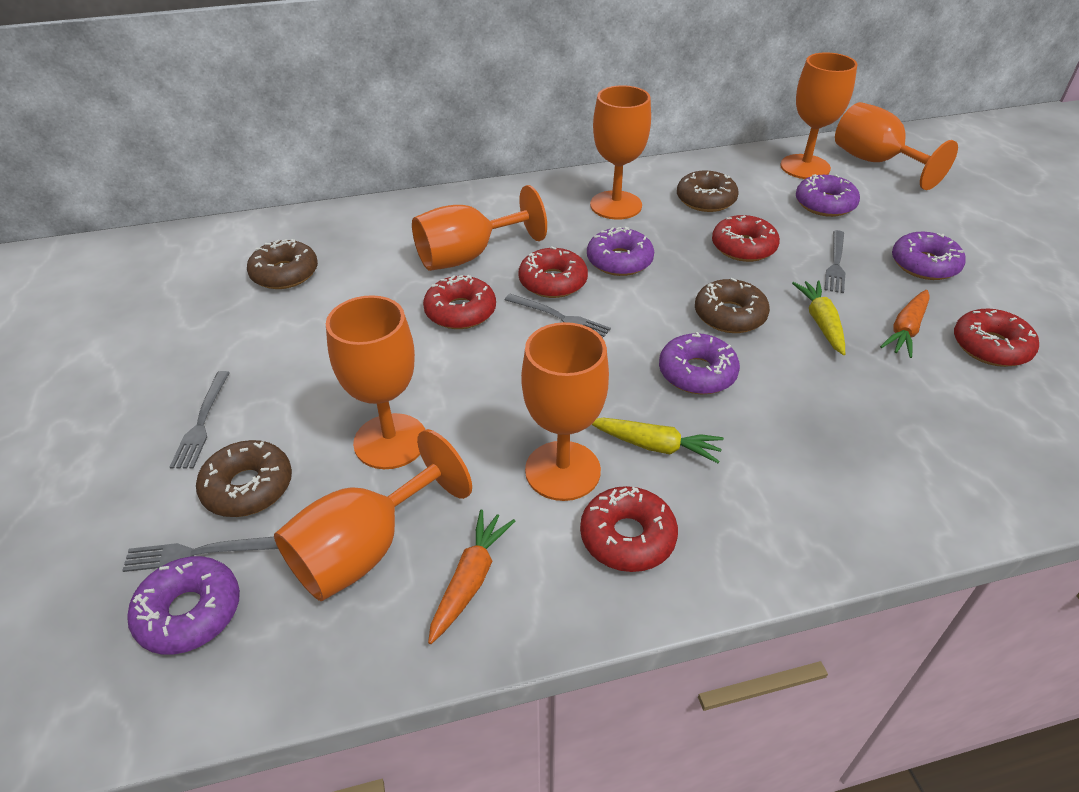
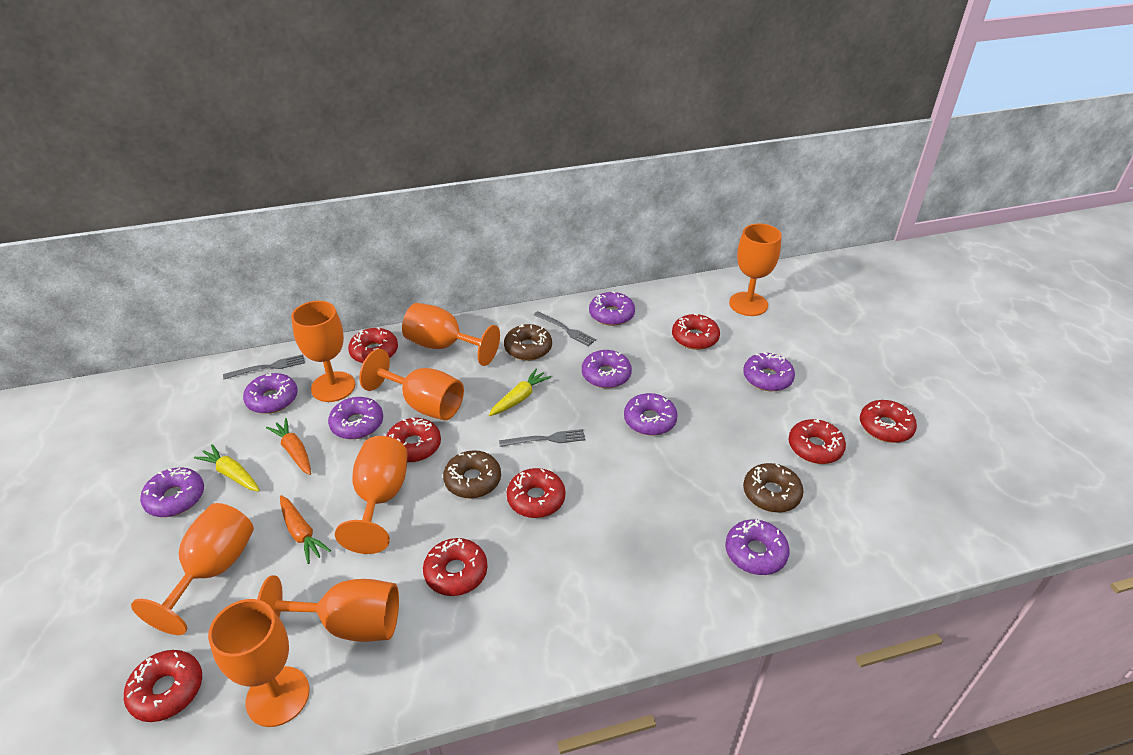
brown donut: 4 -> 3
grey fork: 4 -> 3
orange goblet: 7 -> 8
purple donut: 5 -> 8
red donut: 5 -> 8

